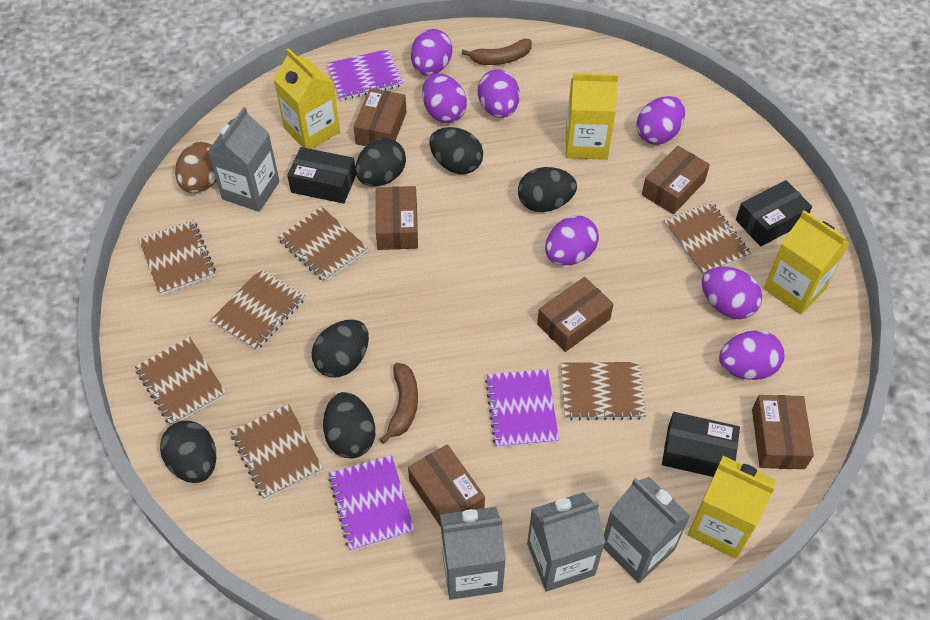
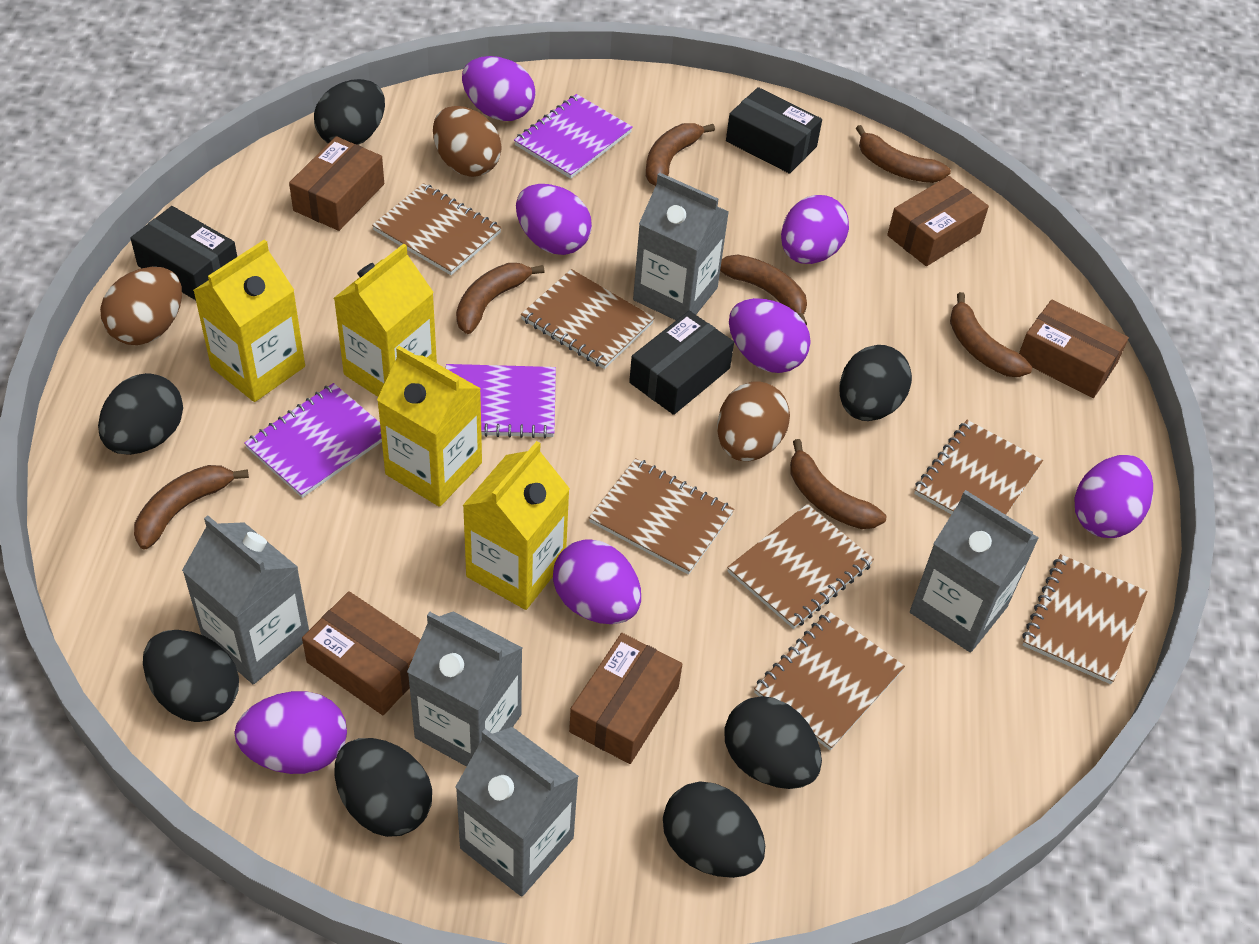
black egg: 6 -> 7
brown banana: 2 -> 7
brown box: 6 -> 5
brown egg: 1 -> 3
grey carton: 4 -> 5

